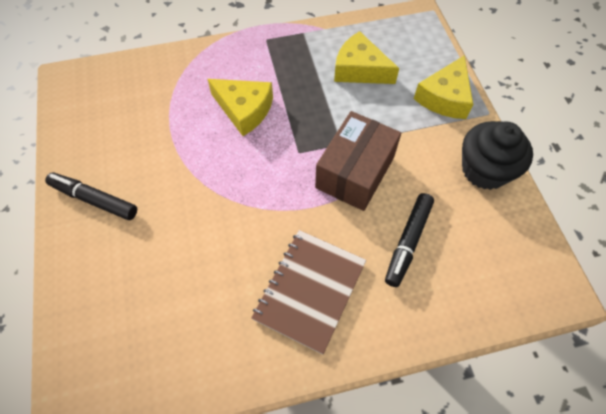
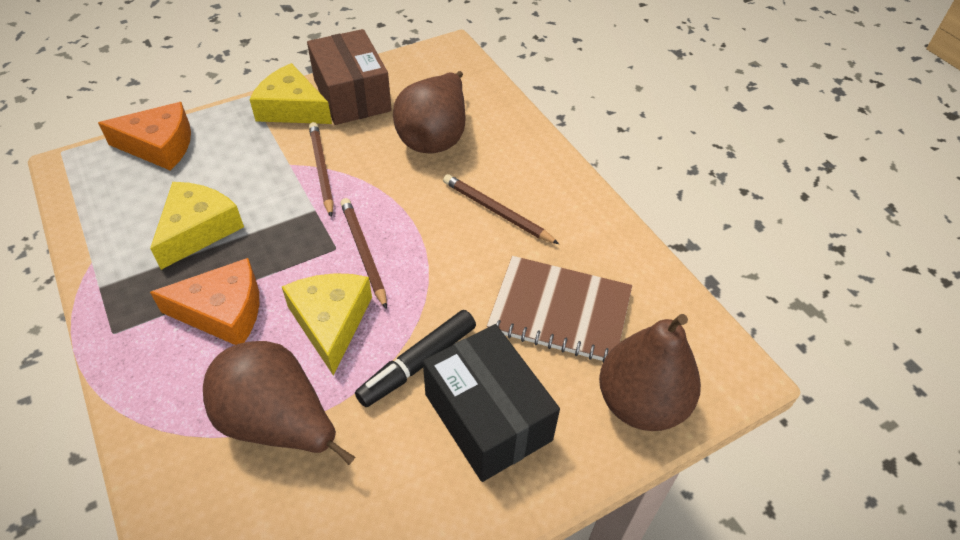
black box: 0 -> 1
black cupcake: 1 -> 0
black marker: 2 -> 1
brown pear: 0 -> 3
brown pencil: 0 -> 3
orange cheese: 0 -> 2

